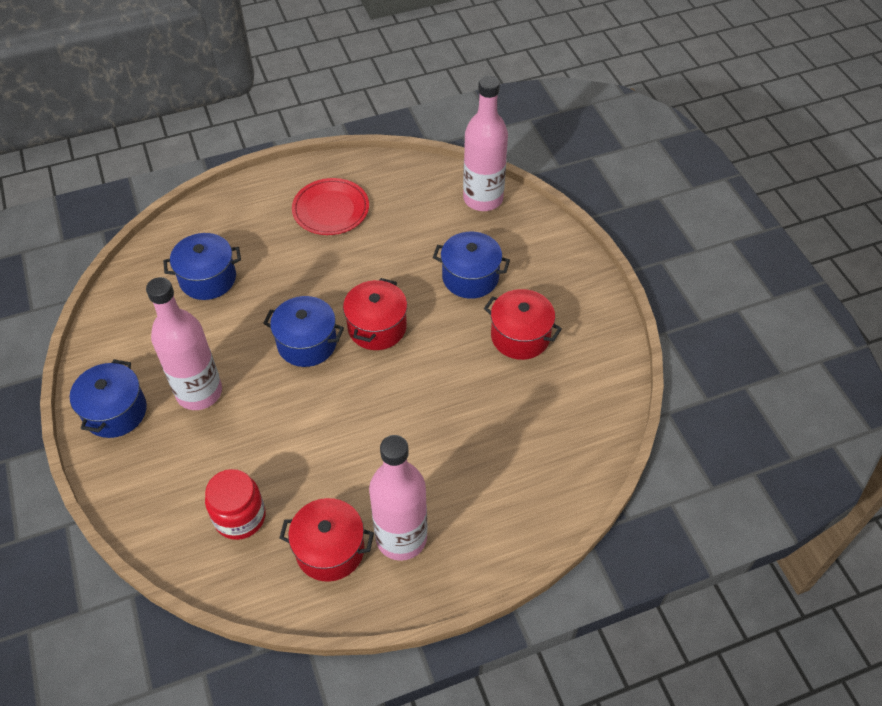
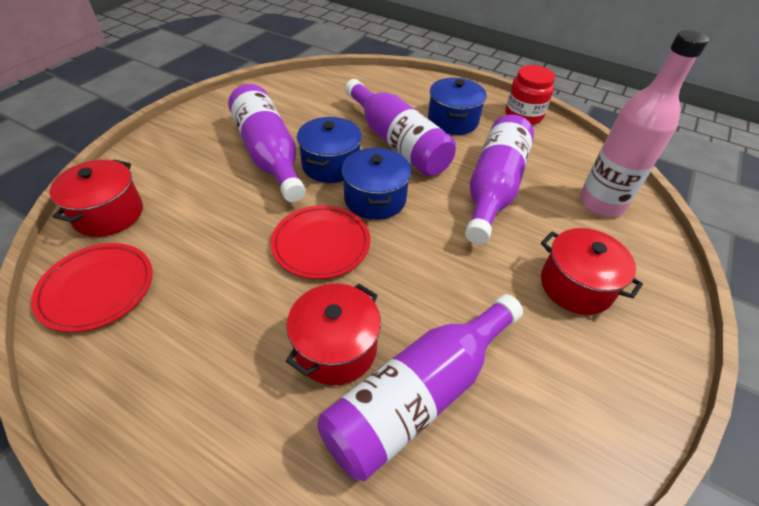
blue pot: 4 -> 3
pink bottle: 3 -> 1
purple bottle: 0 -> 4
red plate: 1 -> 2

